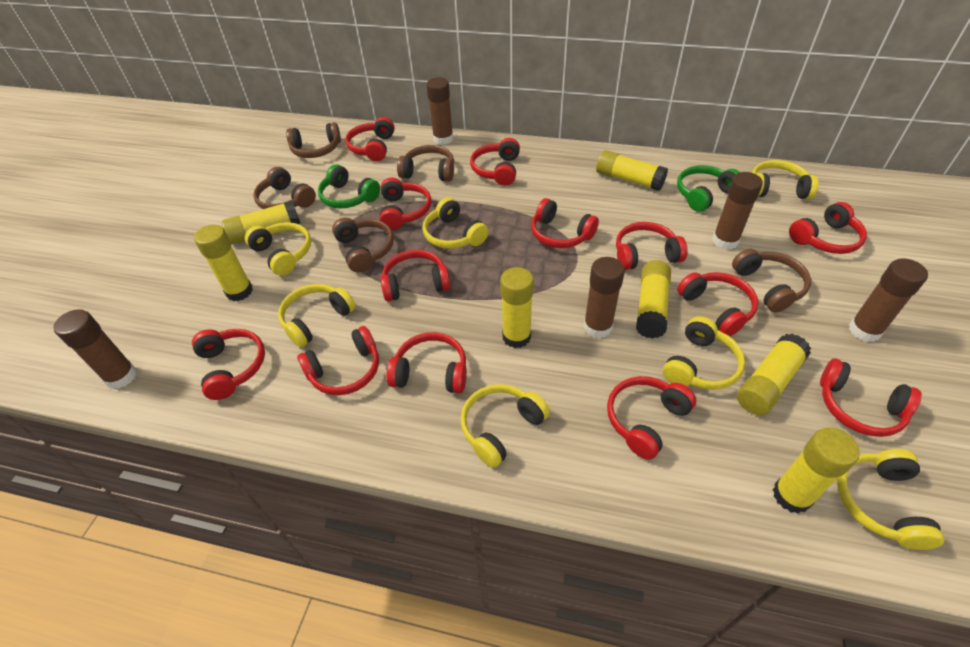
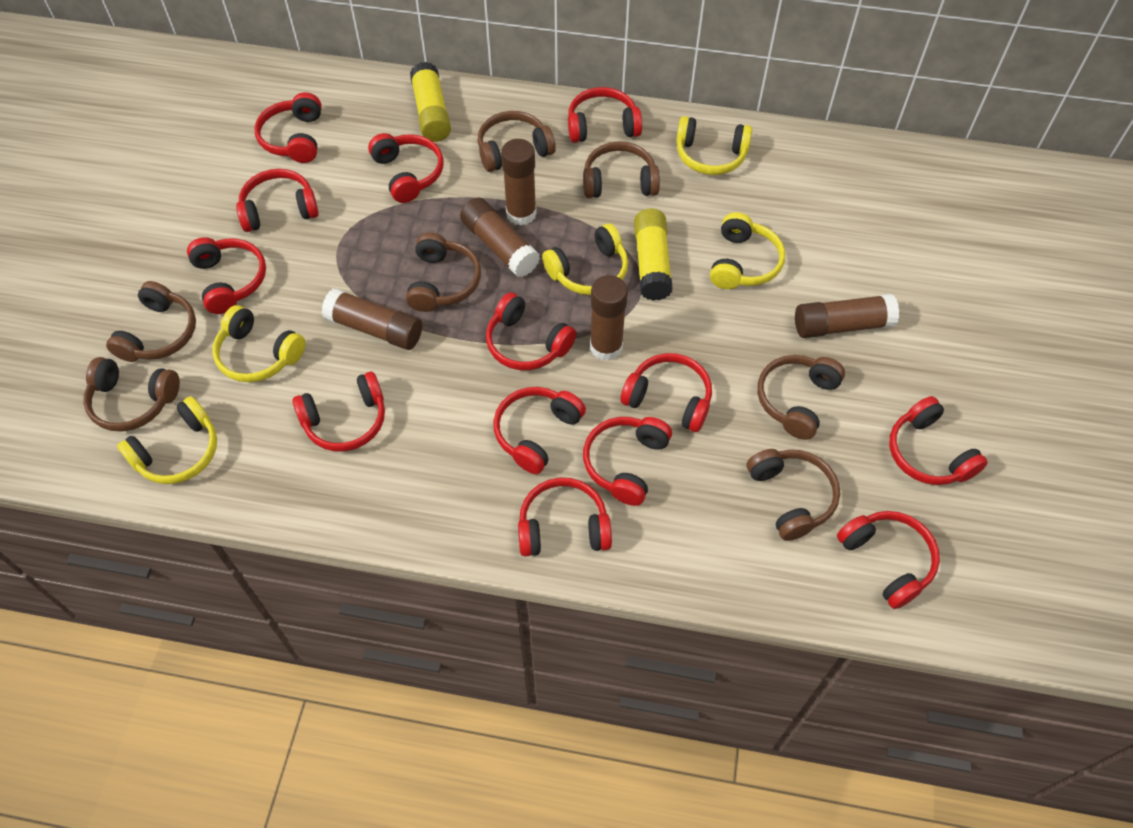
brown headphones: 5 -> 7
green headphones: 2 -> 0
yellow glue stick: 7 -> 2
yellow headphones: 7 -> 5

